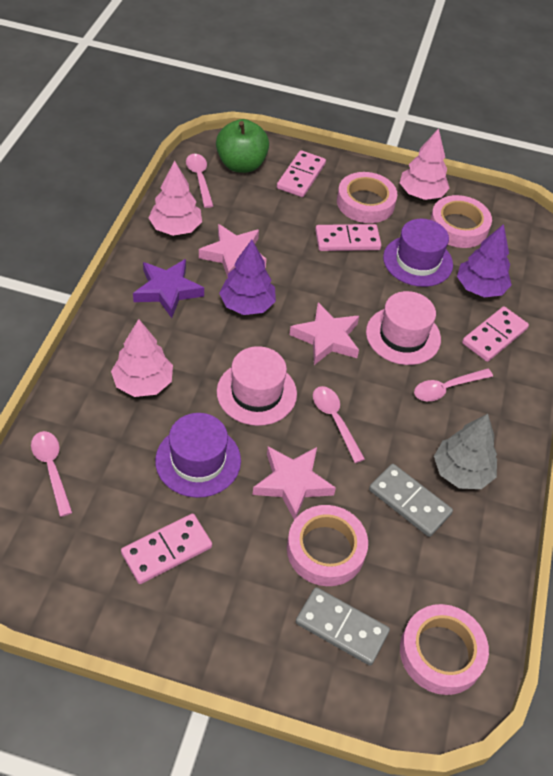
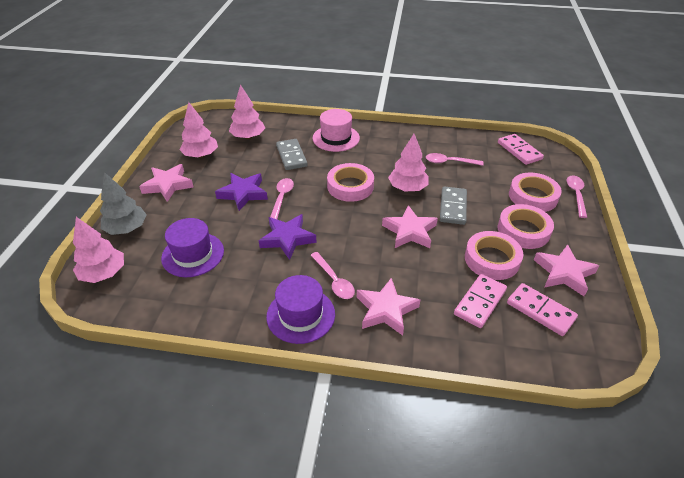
green apple: 1 -> 0
pink domino: 4 -> 3
pink hat: 2 -> 1
pink star: 3 -> 4
pink tree: 3 -> 4
purple star: 1 -> 2
purple tree: 2 -> 0

